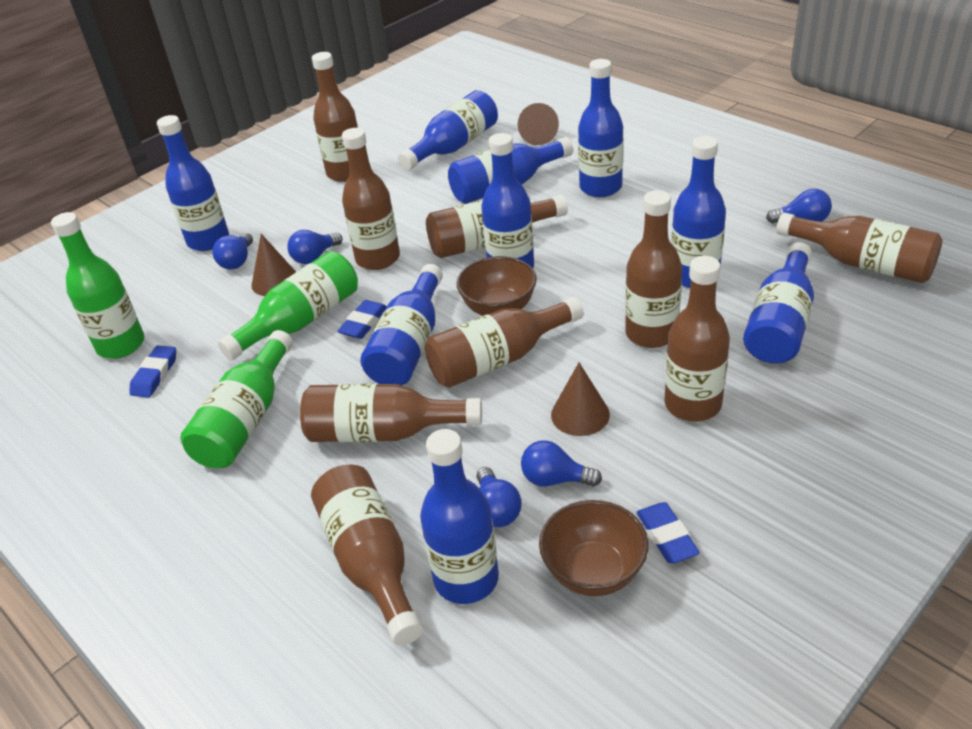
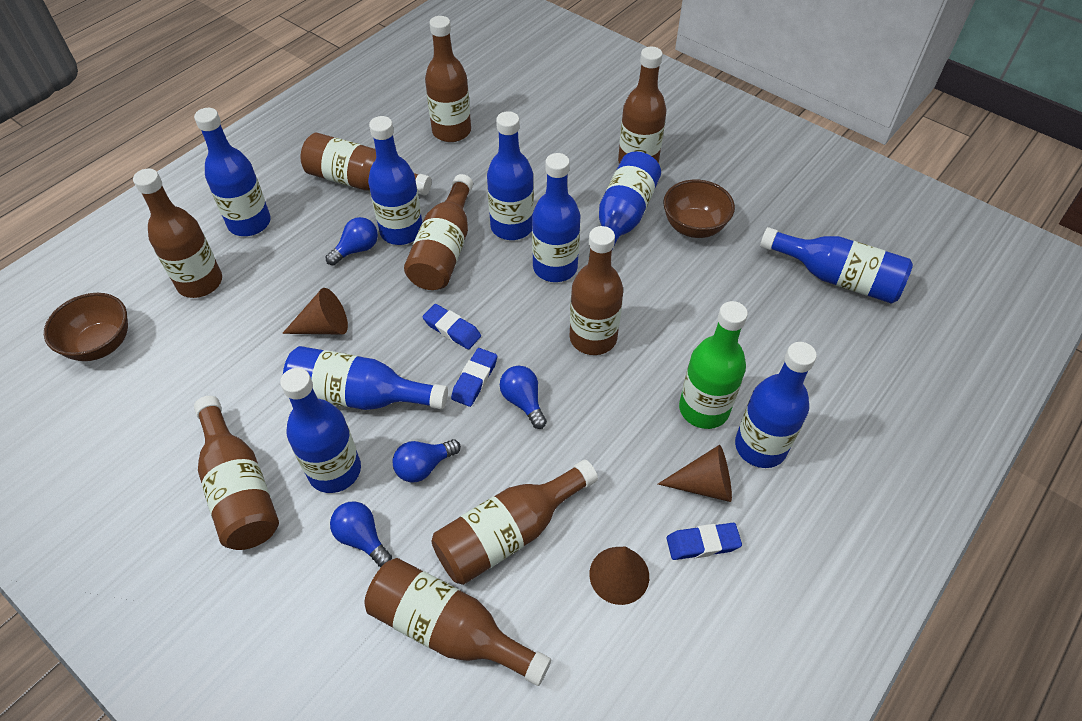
blue light bulb: 5 -> 4
green bottle: 3 -> 1

